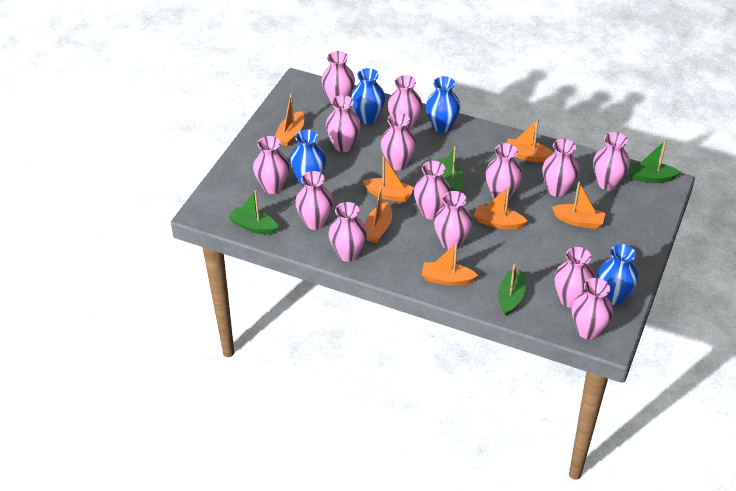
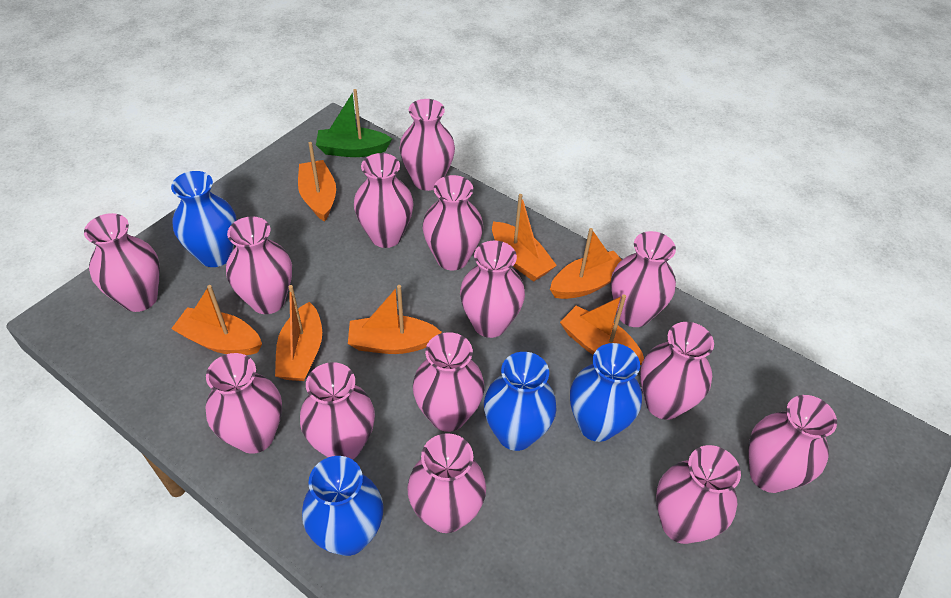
green boat: 4 -> 1

